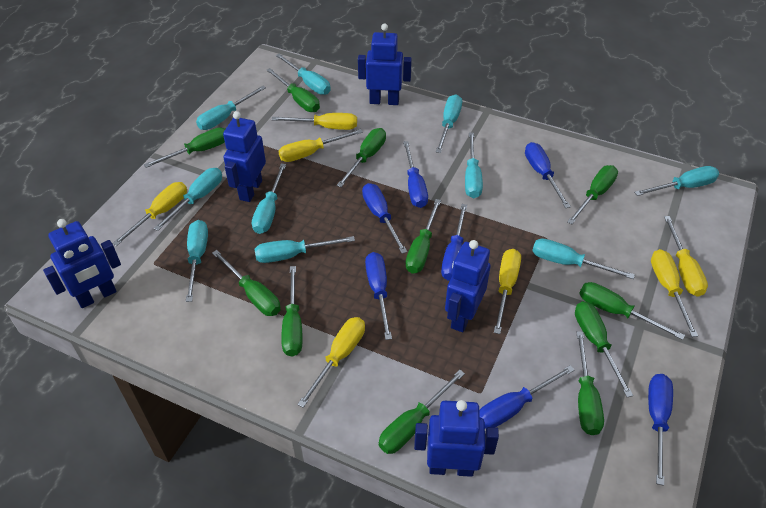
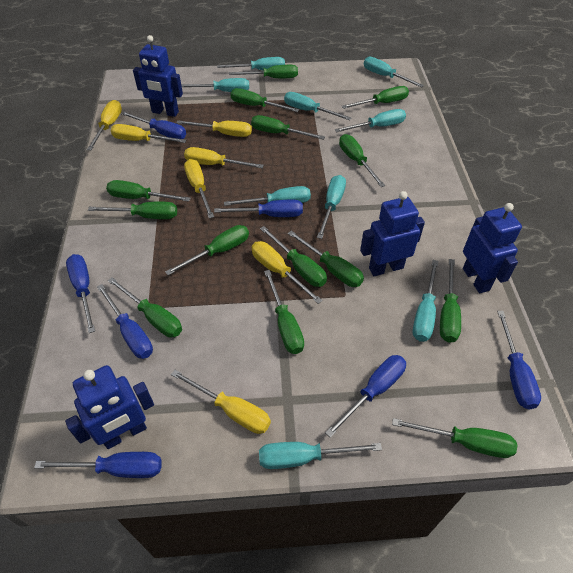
blue robot: 5 -> 4
green screwdriver: 11 -> 14
turquoise screwdriver: 10 -> 9

